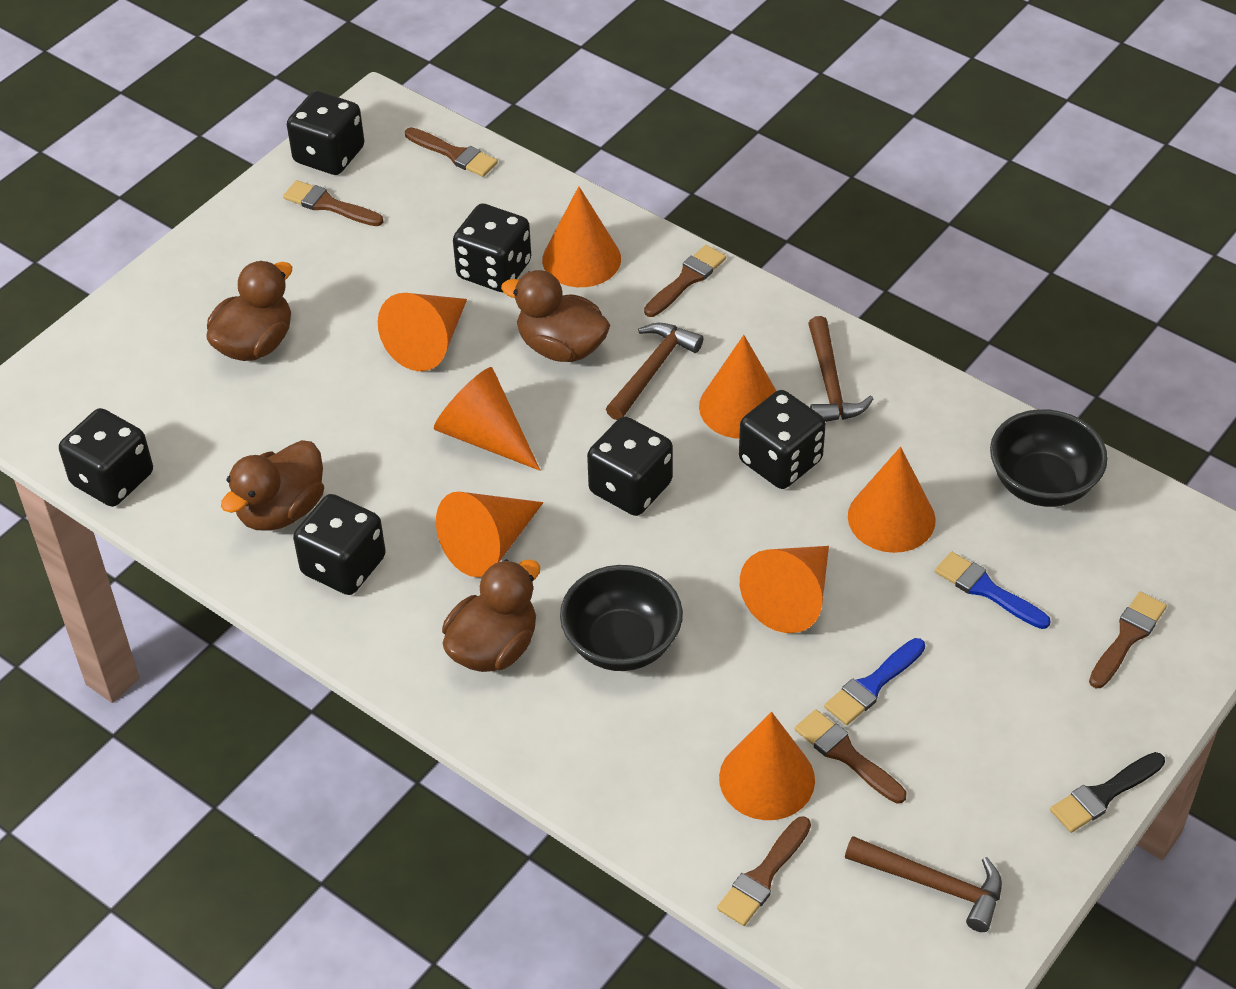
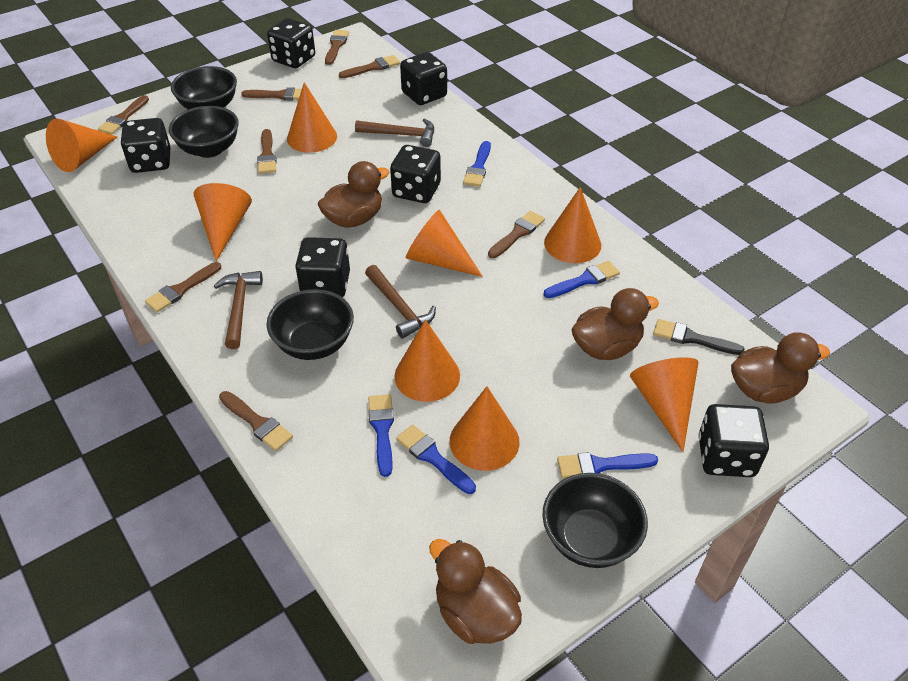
black bowl: 2 -> 4
blue brush: 2 -> 5
brown brush: 6 -> 8

